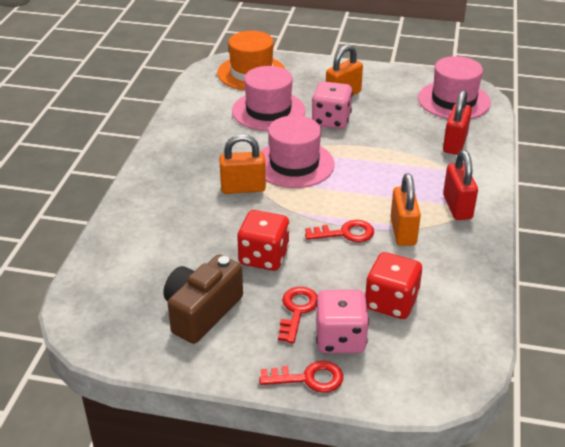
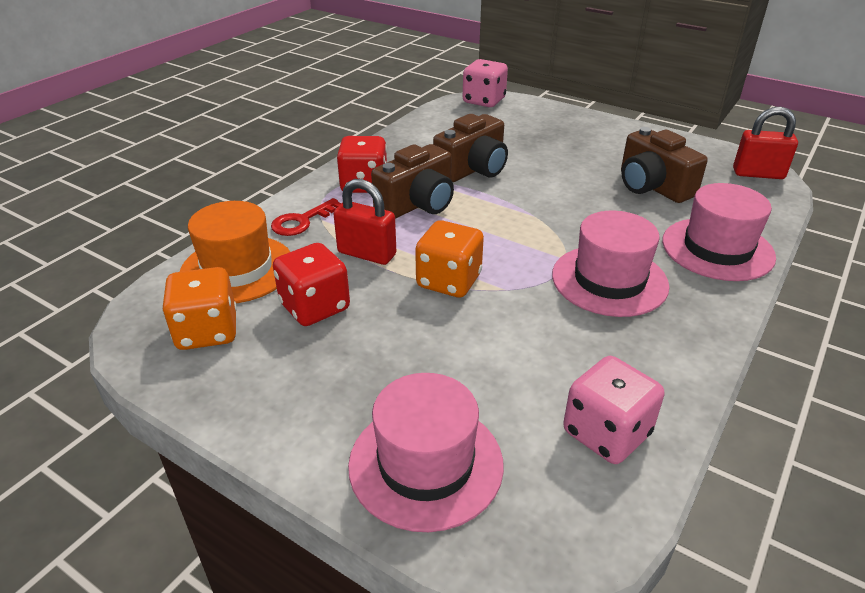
brown camera: 1 -> 3
orange dice: 0 -> 2
orange padlock: 3 -> 0
red key: 3 -> 1

